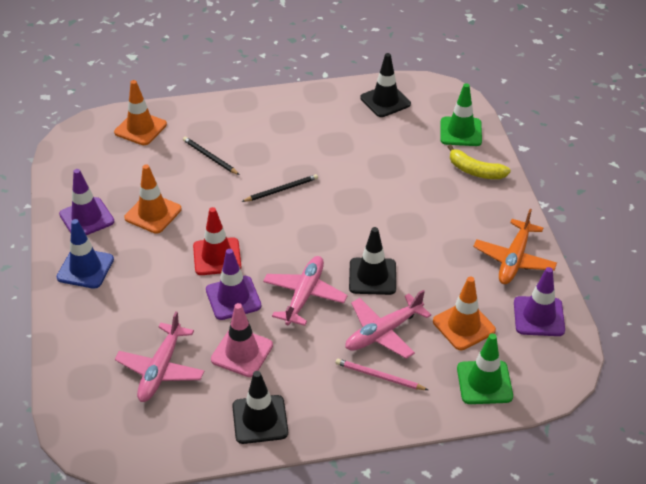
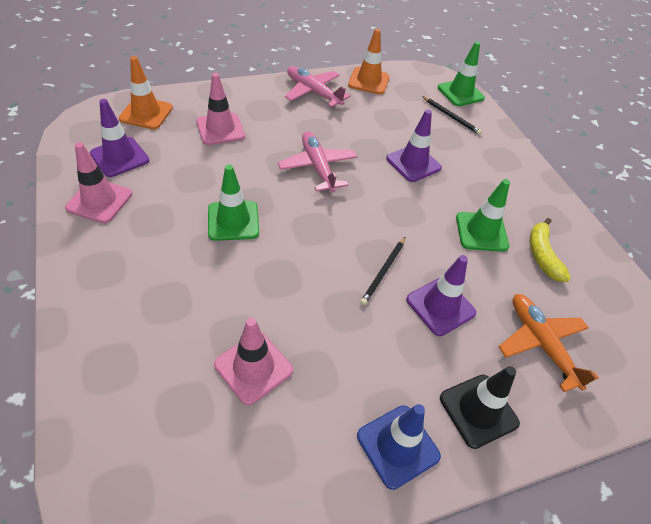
black traffic cone: 3 -> 1
green traffic cone: 2 -> 3
orange traffic cone: 3 -> 2
pink pencil: 1 -> 0
pink plane: 3 -> 2
pink traffic cone: 1 -> 3
red traffic cone: 1 -> 0

